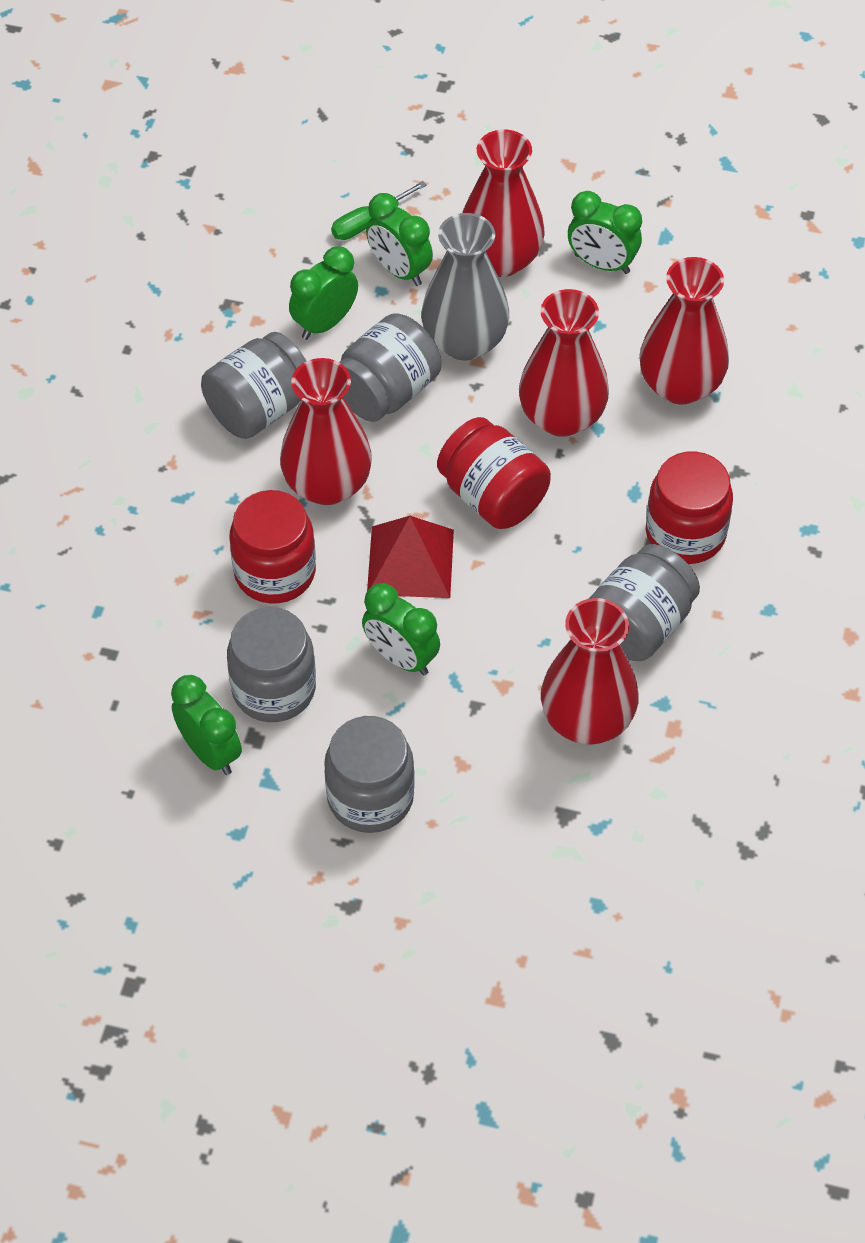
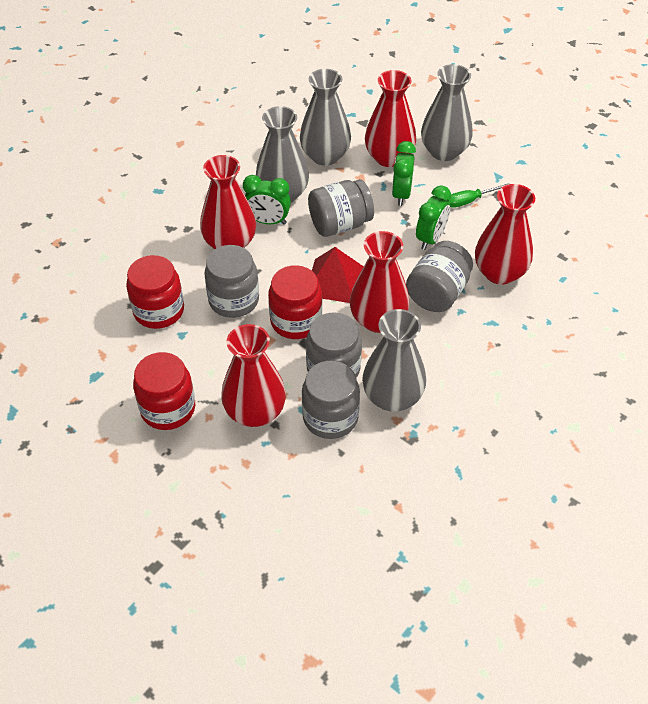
green clock: 5 -> 3
grey vase: 1 -> 4

